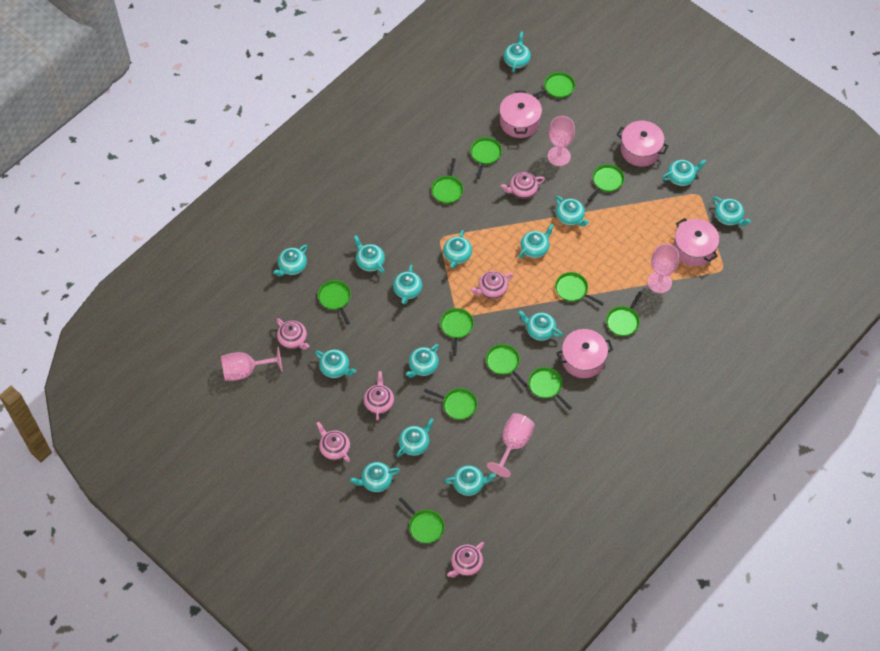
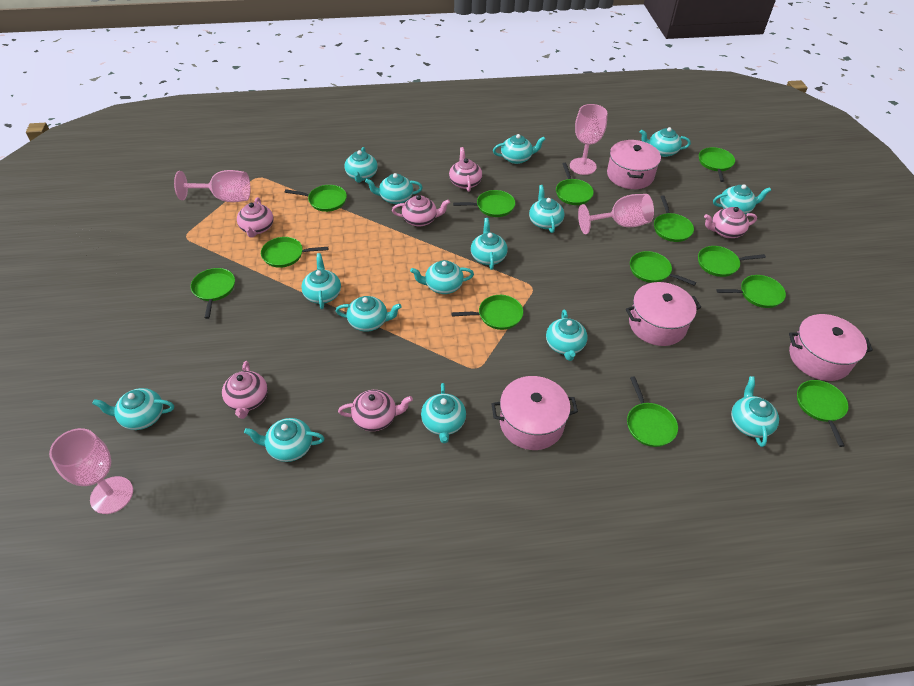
green pan: 12 -> 13

